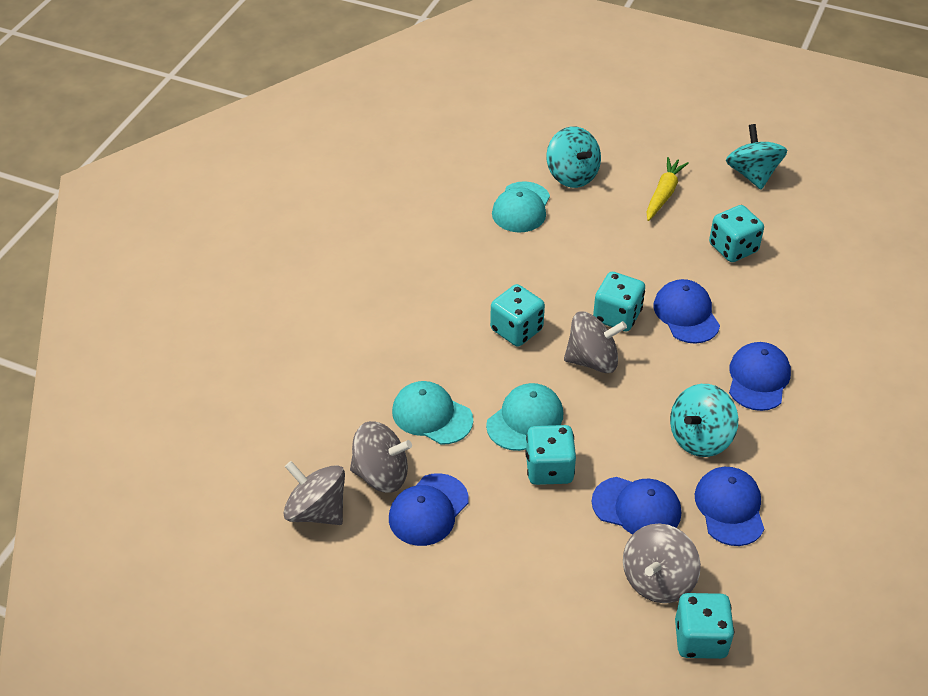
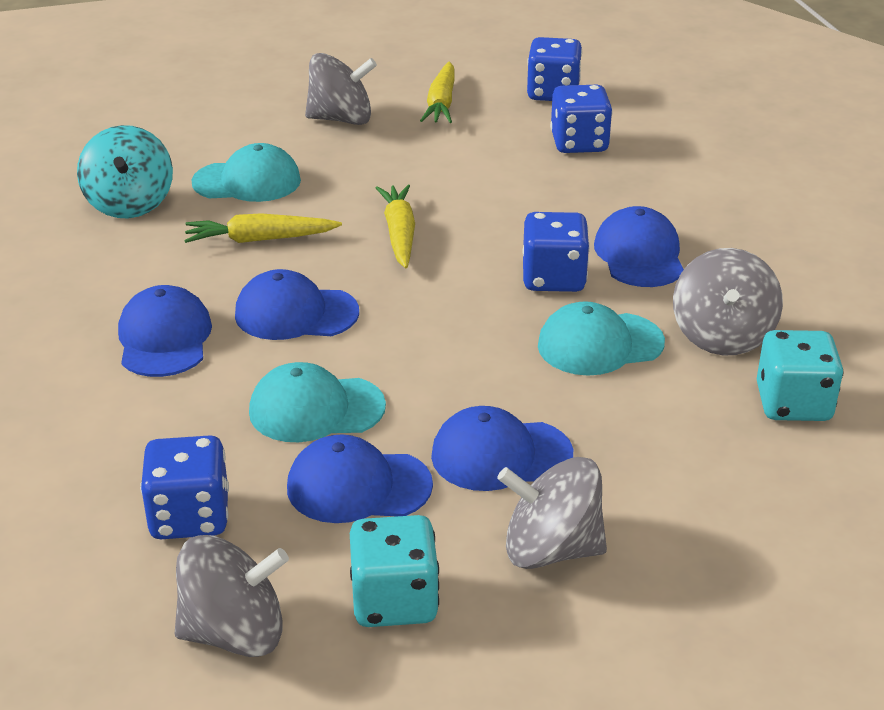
blue dice: 0 -> 4
turquoise dice: 5 -> 2
turquoise spinning top: 3 -> 1
yellow carrot: 1 -> 3

